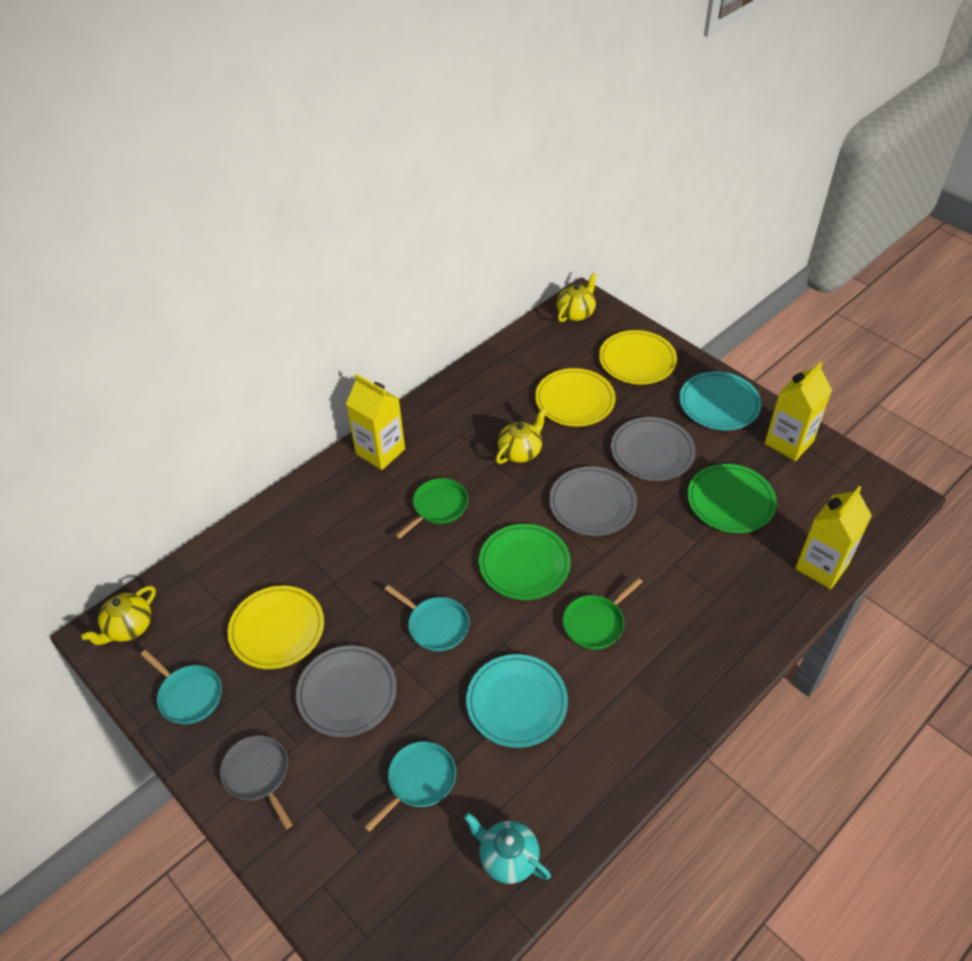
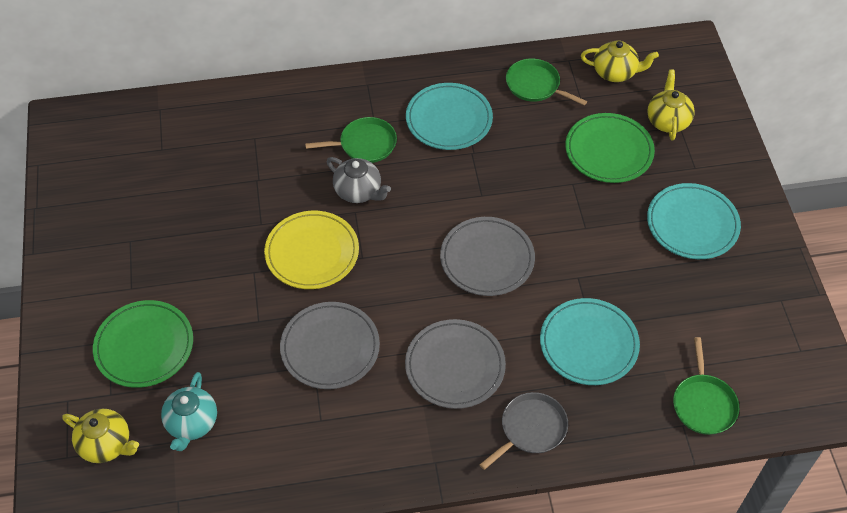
green pan: 2 -> 3
grey teapot: 0 -> 1
turquoise pan: 3 -> 0
turquoise plate: 2 -> 3
yellow carton: 3 -> 0
yellow plate: 3 -> 1

